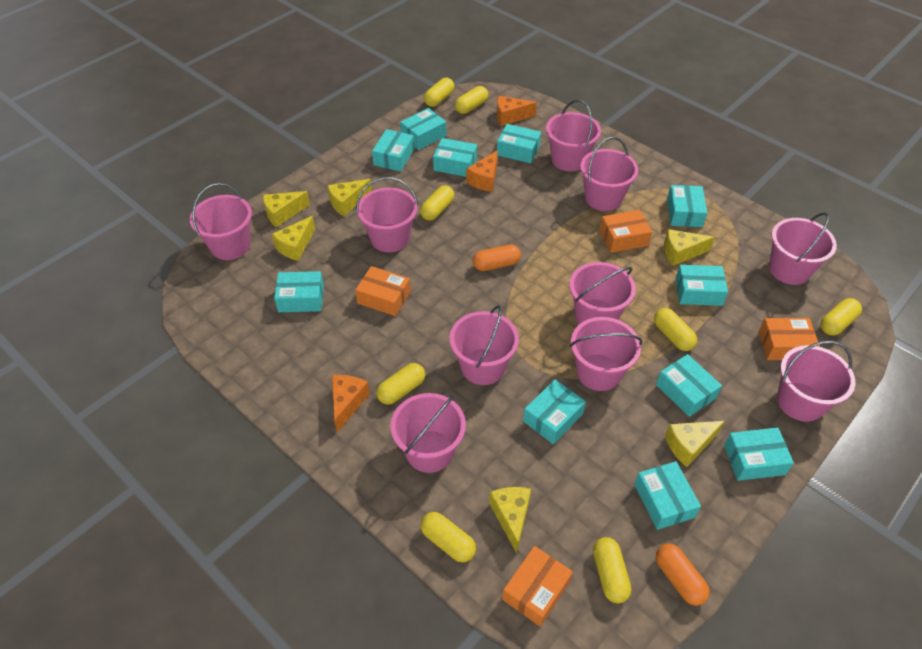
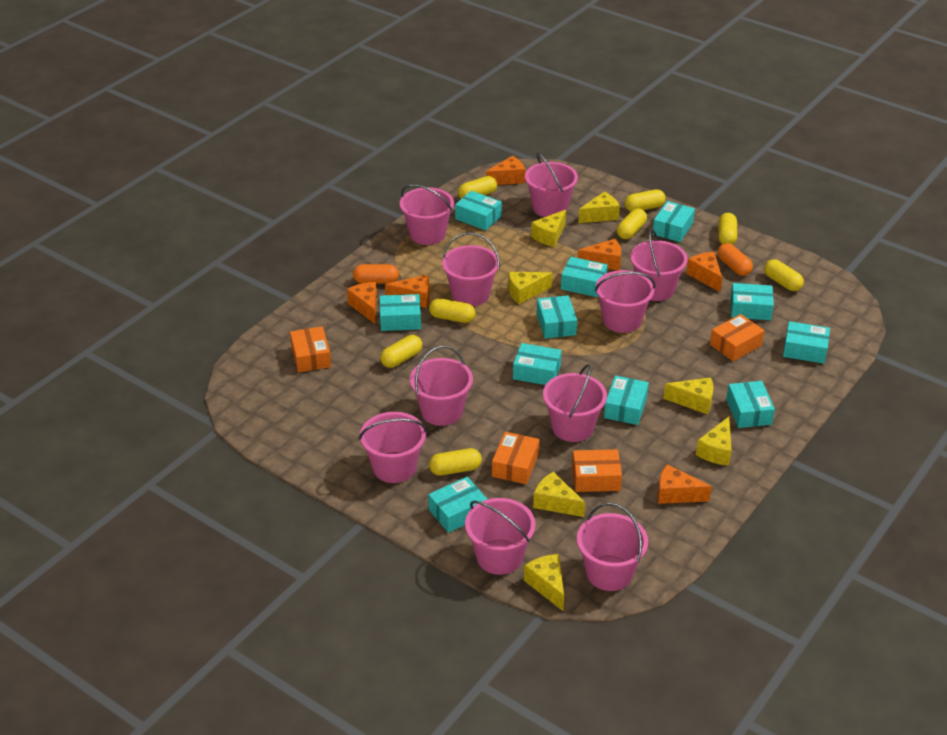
orange cheese: 3 -> 6
yellow cheese: 6 -> 7

